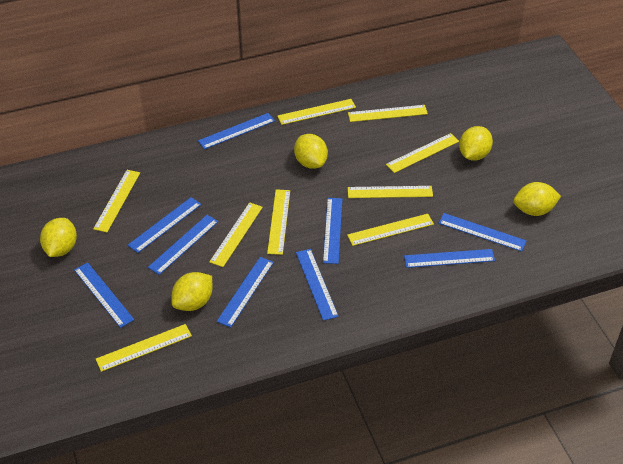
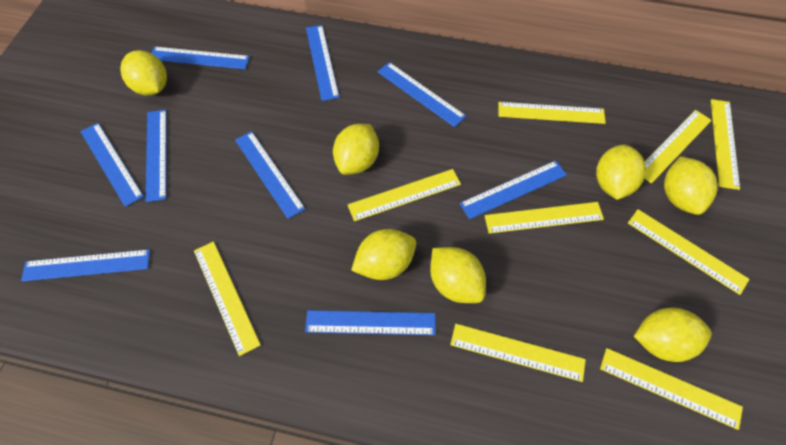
yellow lemon: 5 -> 7

